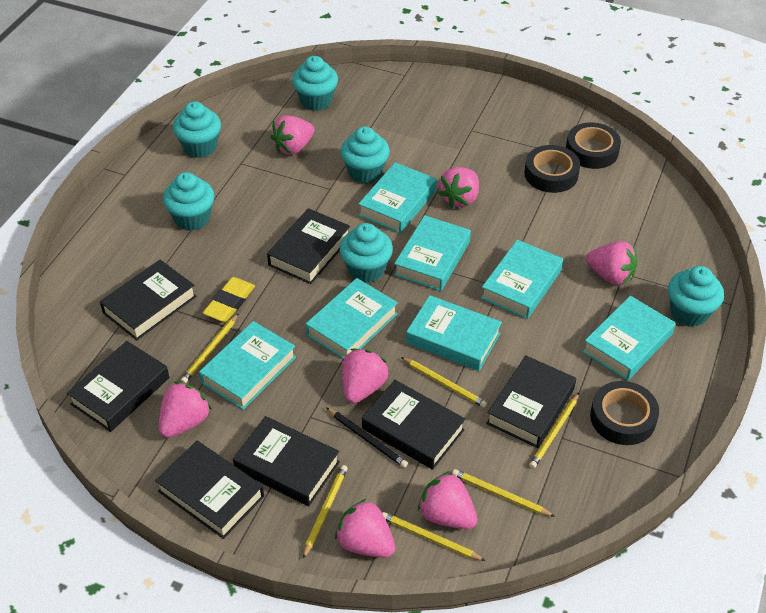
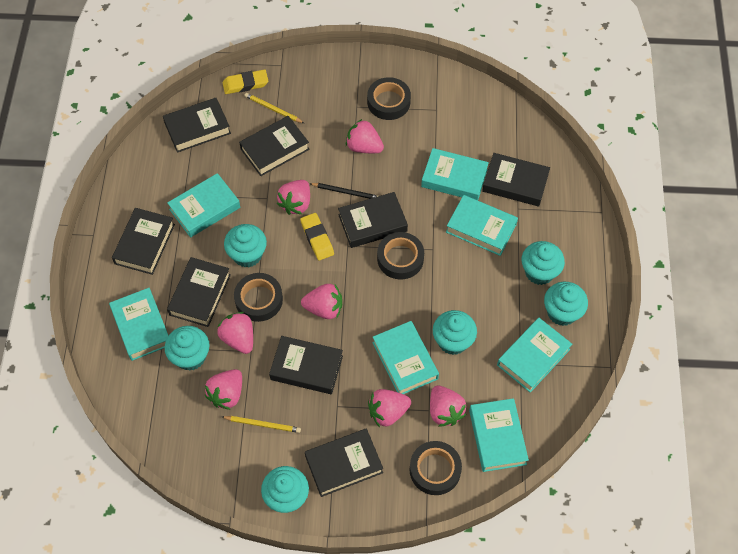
black book: 7 -> 8
black tape: 3 -> 4
yellow eraser: 1 -> 2
yellow pencil: 6 -> 2

